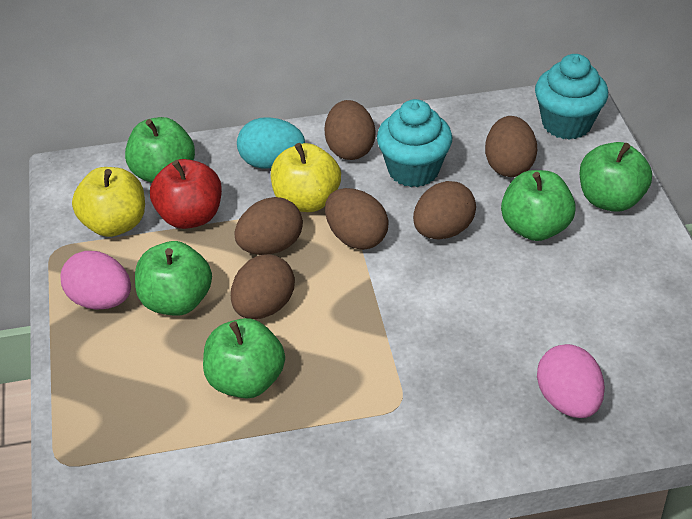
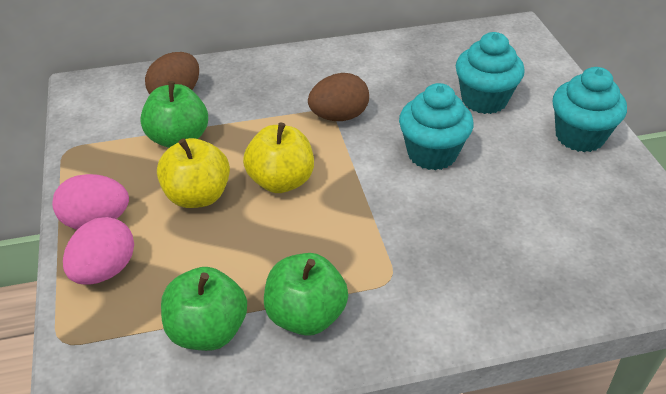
brown egg: 6 -> 2
green apple: 5 -> 3
red apple: 1 -> 0
turquoise cupcake: 2 -> 3
turquoise egg: 1 -> 0

